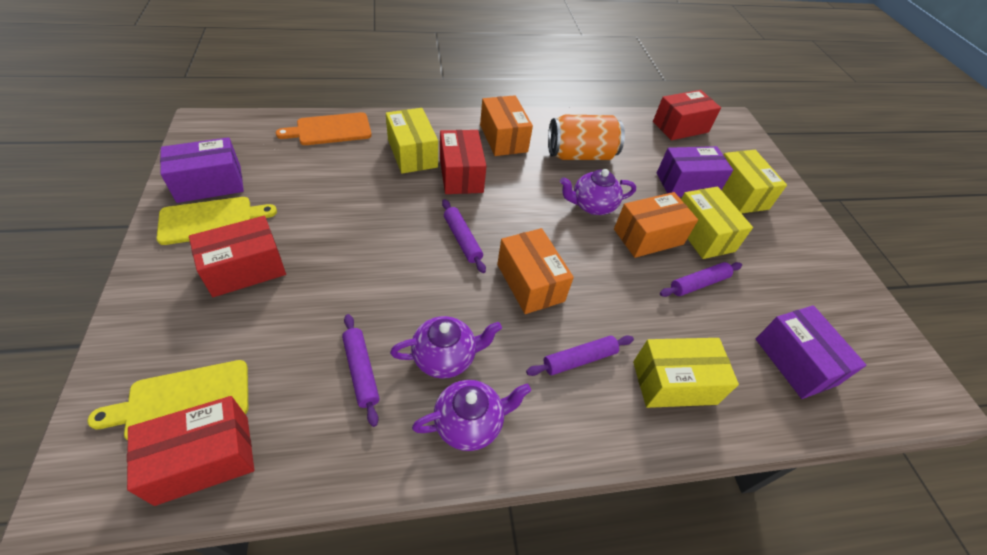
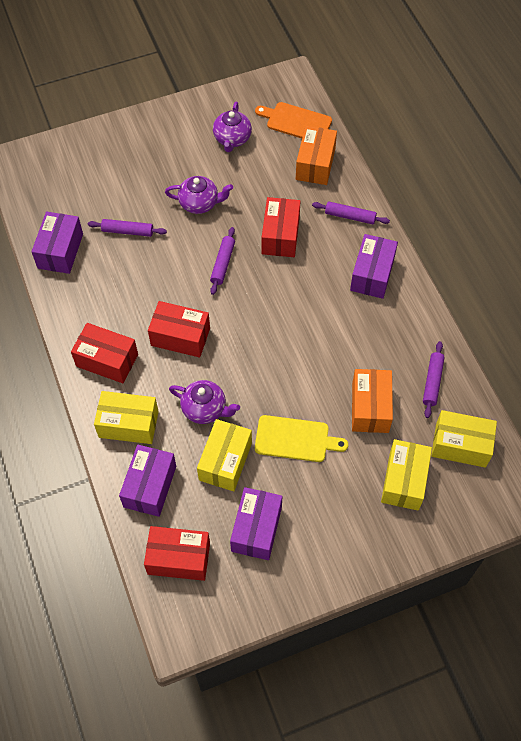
orange box: 3 -> 2
orange can: 1 -> 0
purple box: 3 -> 4
yellow cutting board: 2 -> 1

